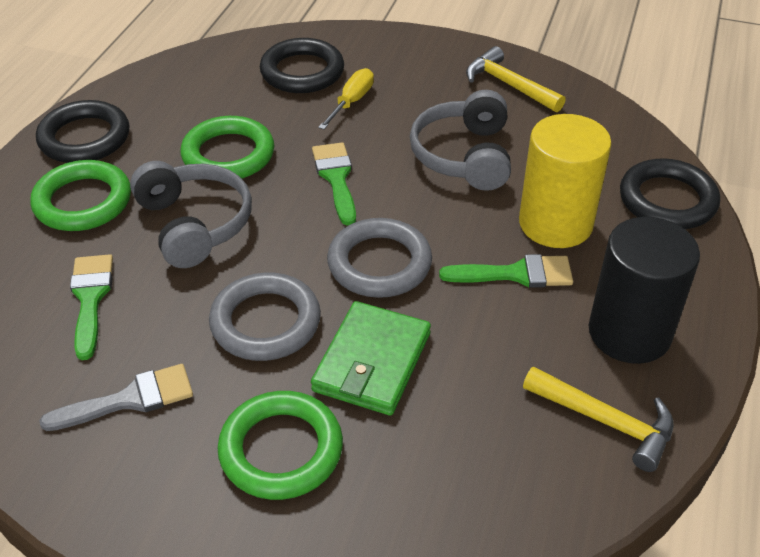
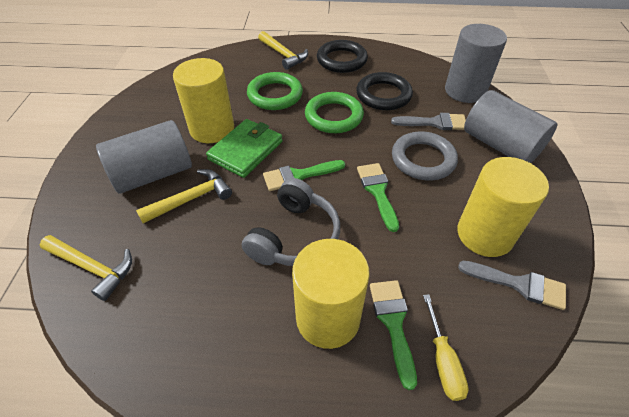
black cylinder: 1 -> 0
black ring: 3 -> 2
green ring: 3 -> 2
grey brush: 1 -> 2
grey cylinder: 0 -> 3
grey headphones: 2 -> 1
grey ring: 2 -> 1
yellow cylinder: 1 -> 3
yellow hammer: 2 -> 3

